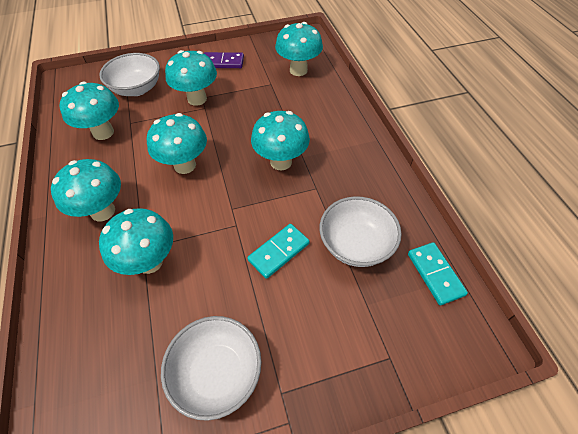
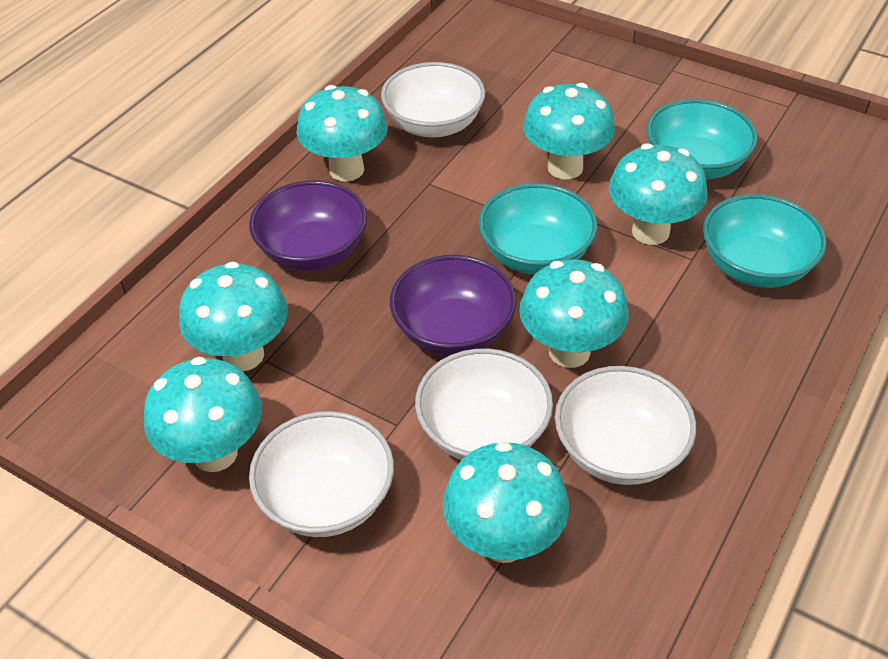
purple bowl: 0 -> 2
purple domino: 1 -> 0
turquoise bowl: 0 -> 3
turquoise domino: 2 -> 0
white bowl: 3 -> 4

